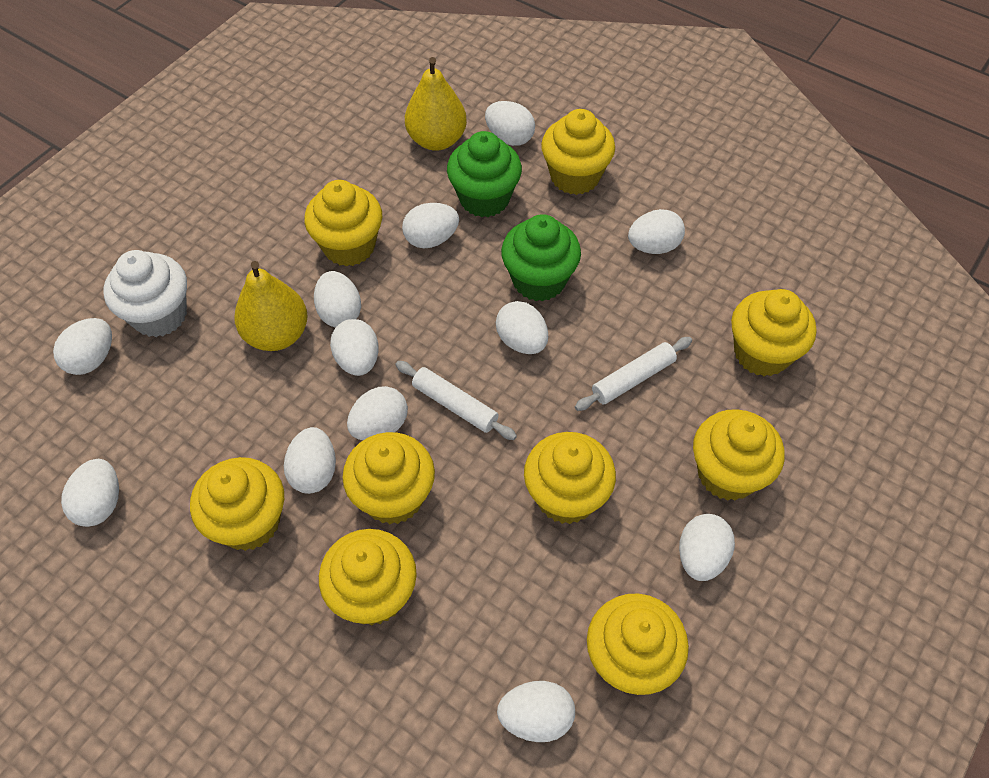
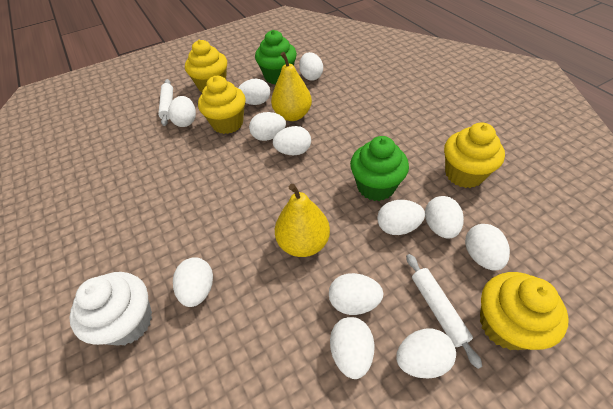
yellow cupcake: 9 -> 4

